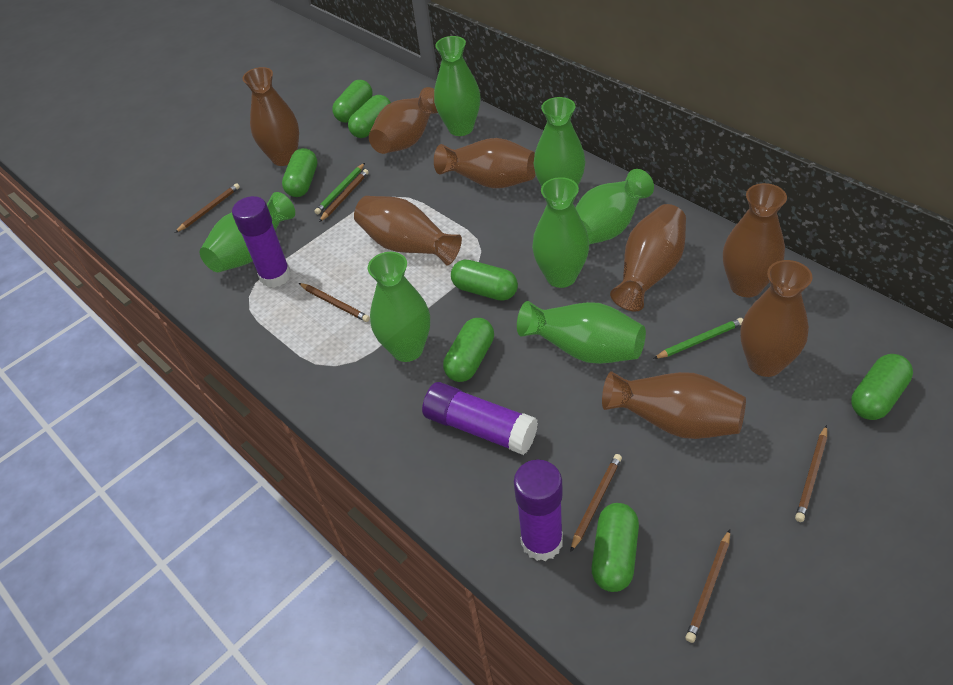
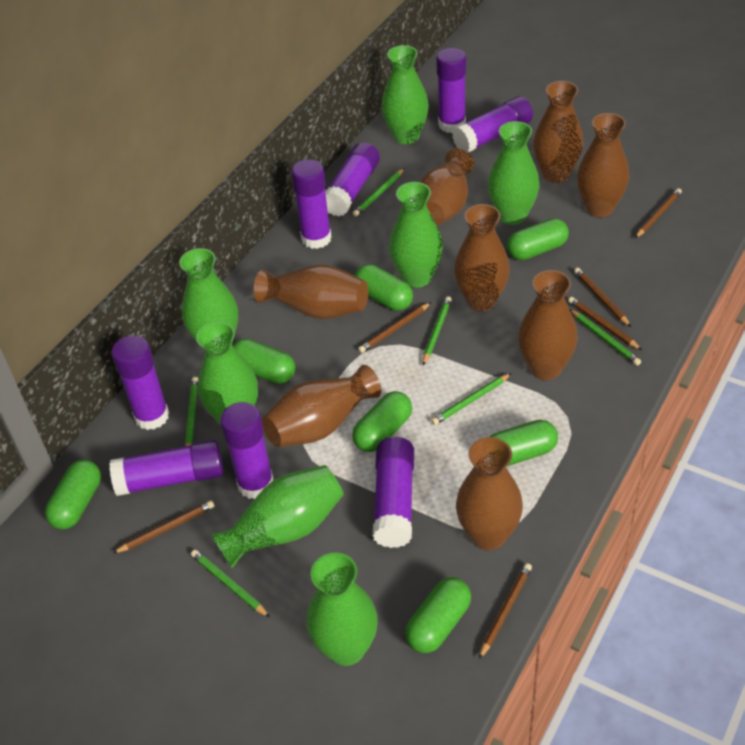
green pencil: 2 -> 6
purple glue stick: 3 -> 8

